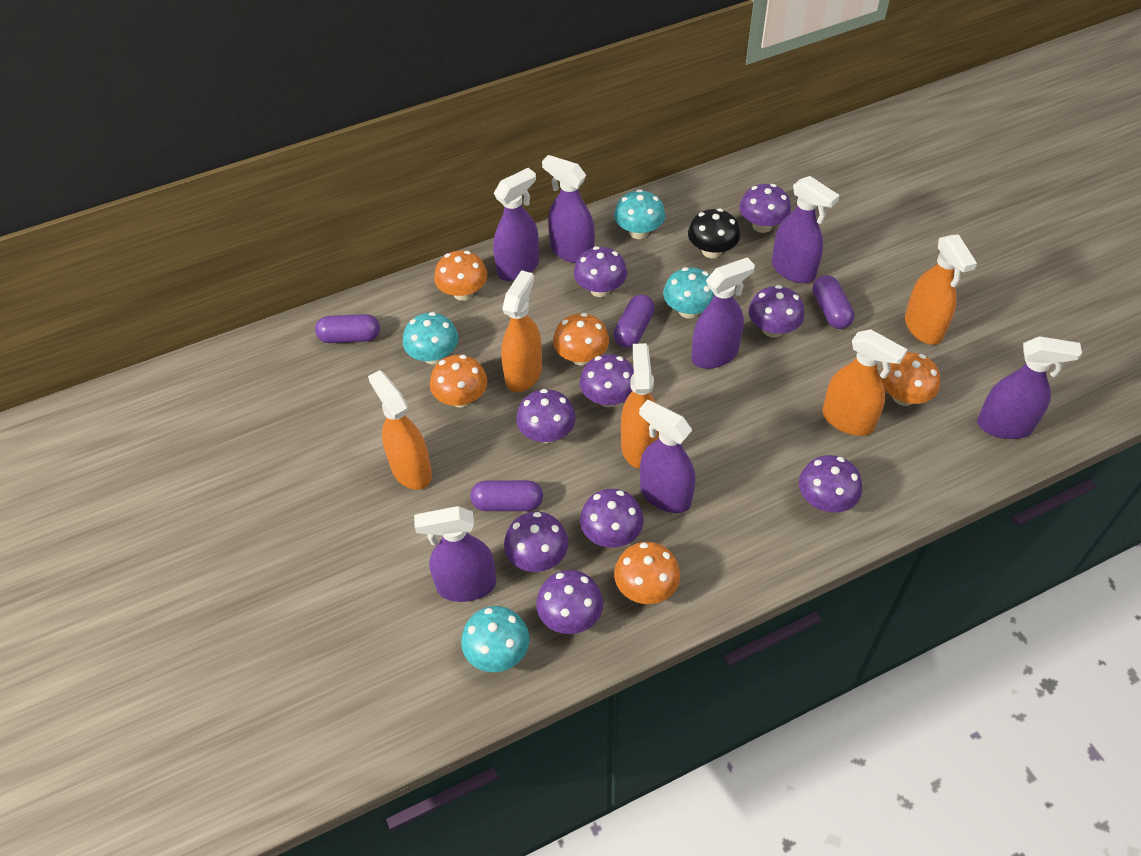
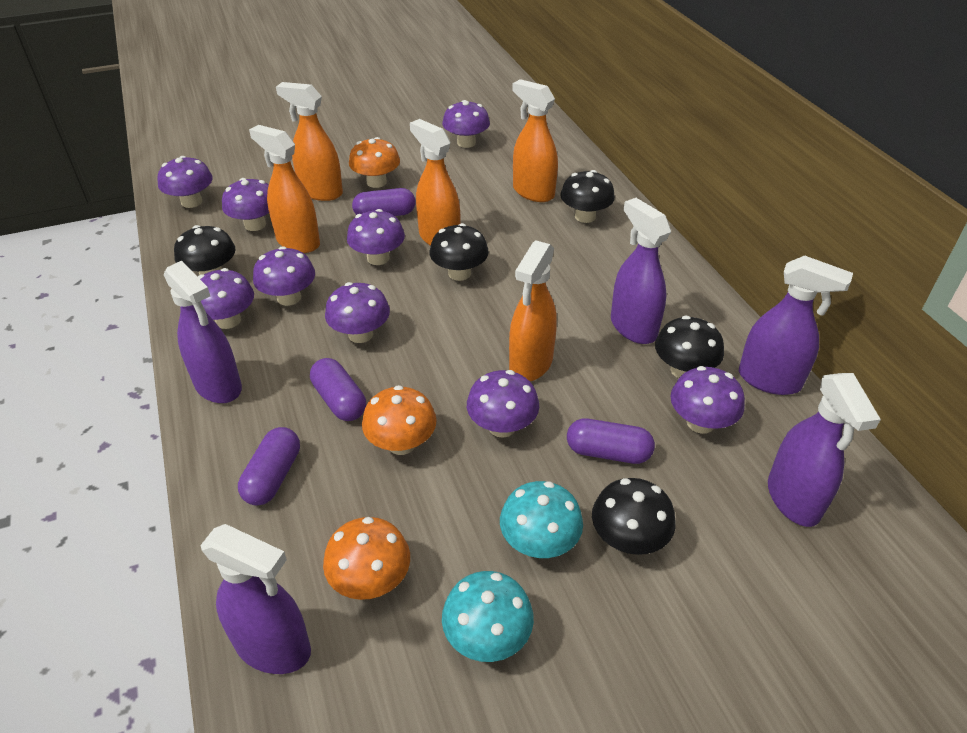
black mushroom: 1 -> 5
orange mushroom: 5 -> 3
purple spray bottle: 7 -> 5
turquoise mushroom: 4 -> 2

